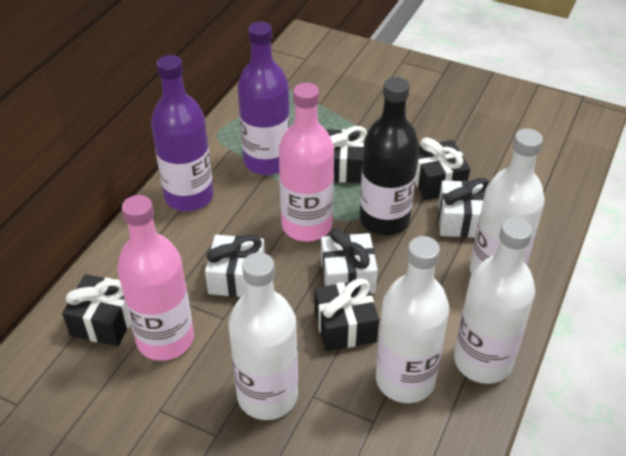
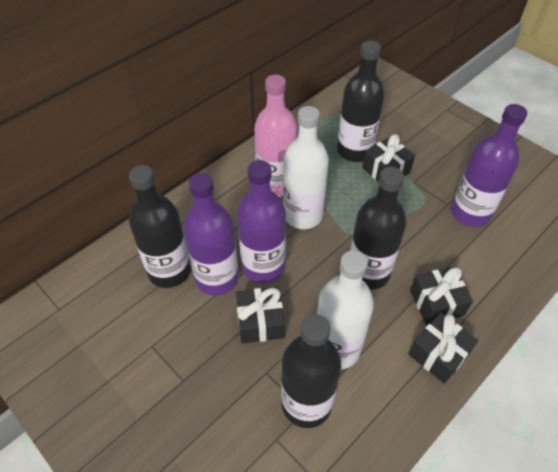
black bottle: 1 -> 4
pink bottle: 2 -> 1
purple bottle: 2 -> 3
white bottle: 4 -> 2
white gift: 3 -> 0

